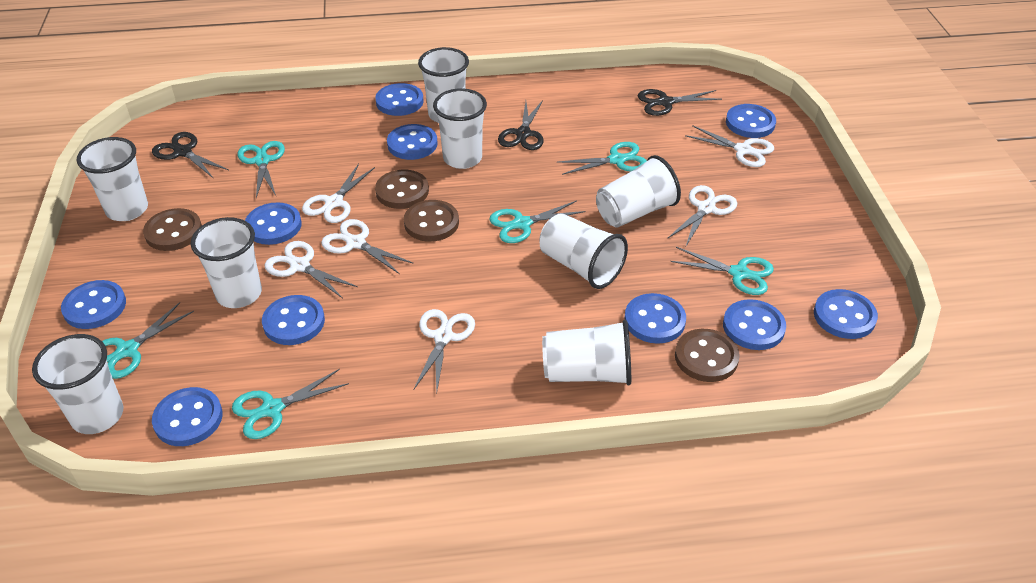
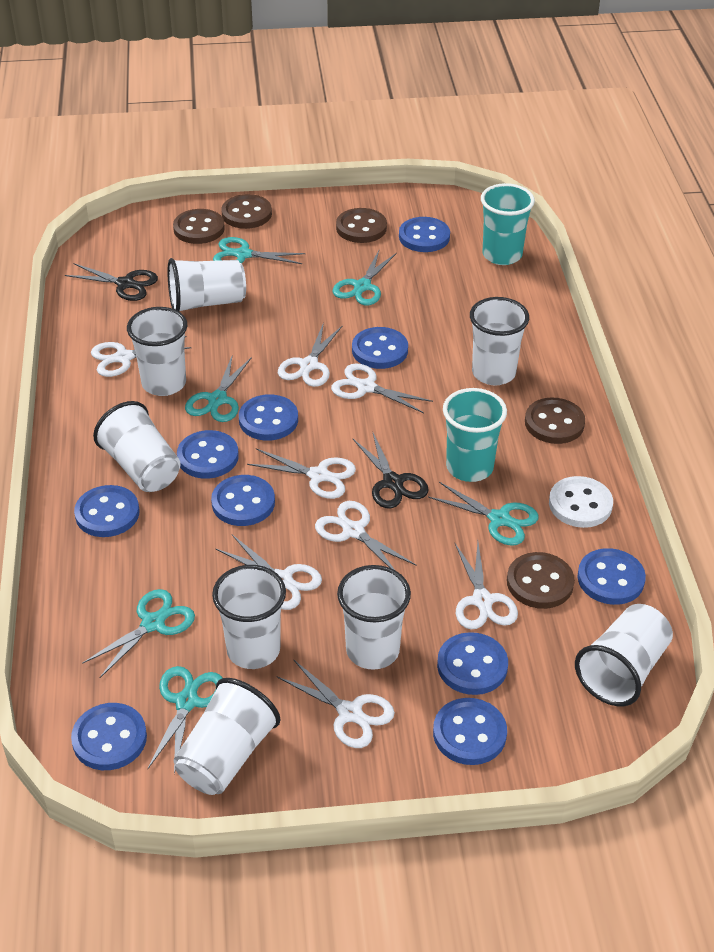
black scissors: 3 -> 2
brown button: 4 -> 5
turquoise cup: 0 -> 2
white button: 0 -> 1
white scissors: 6 -> 8

